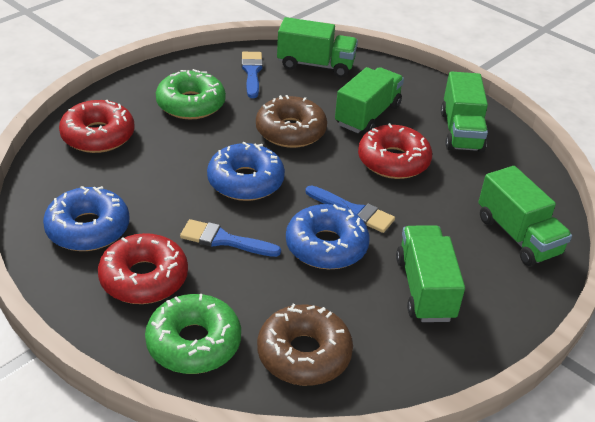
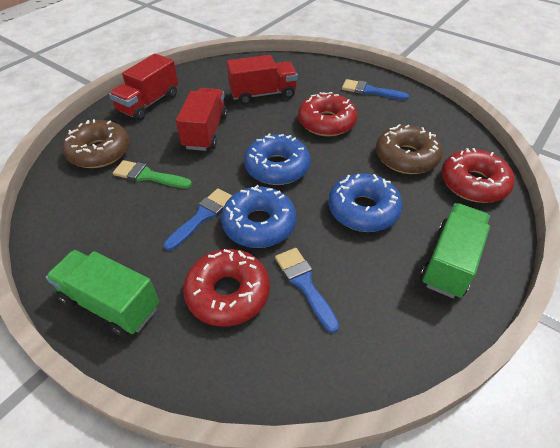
green brush: 0 -> 1
green donut: 2 -> 0
green truck: 5 -> 2
red truck: 0 -> 3

